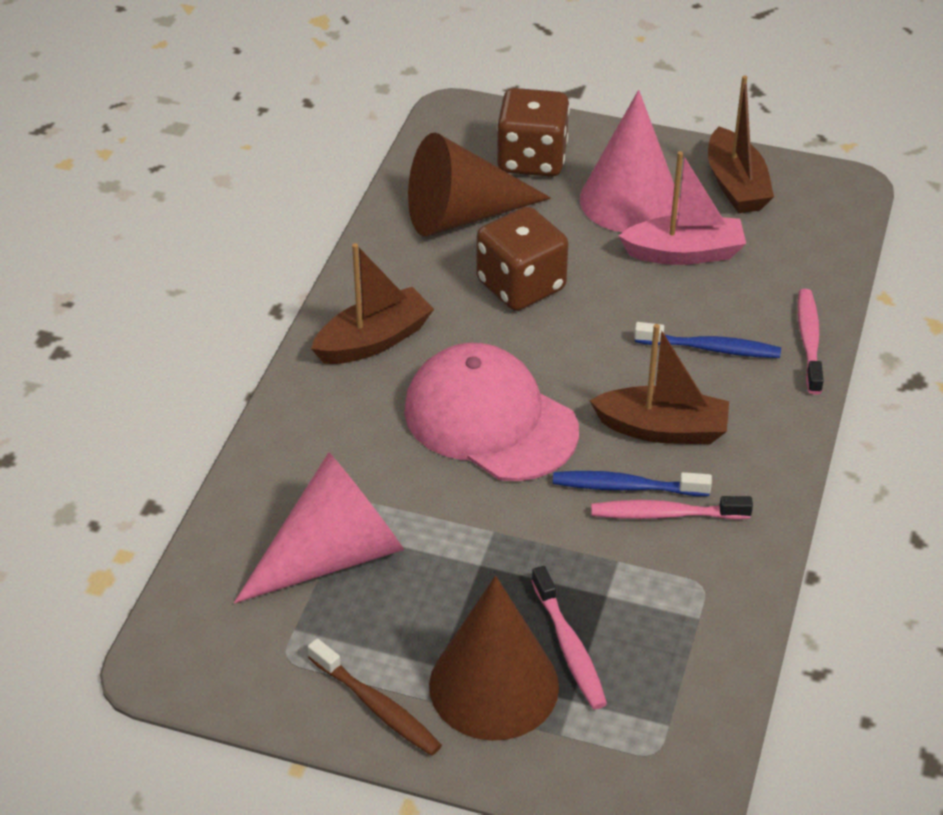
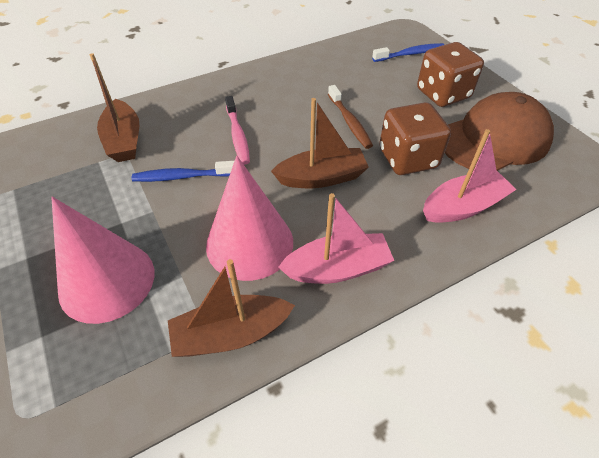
brown cap: 0 -> 1
brown cone: 2 -> 0
pink boat: 1 -> 2
pink cap: 1 -> 0
pink toothbrush: 3 -> 1

